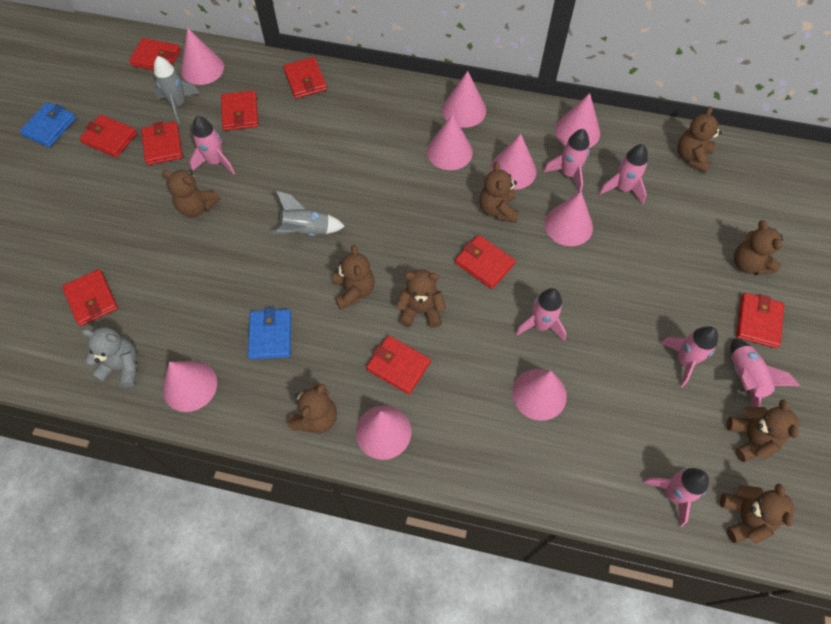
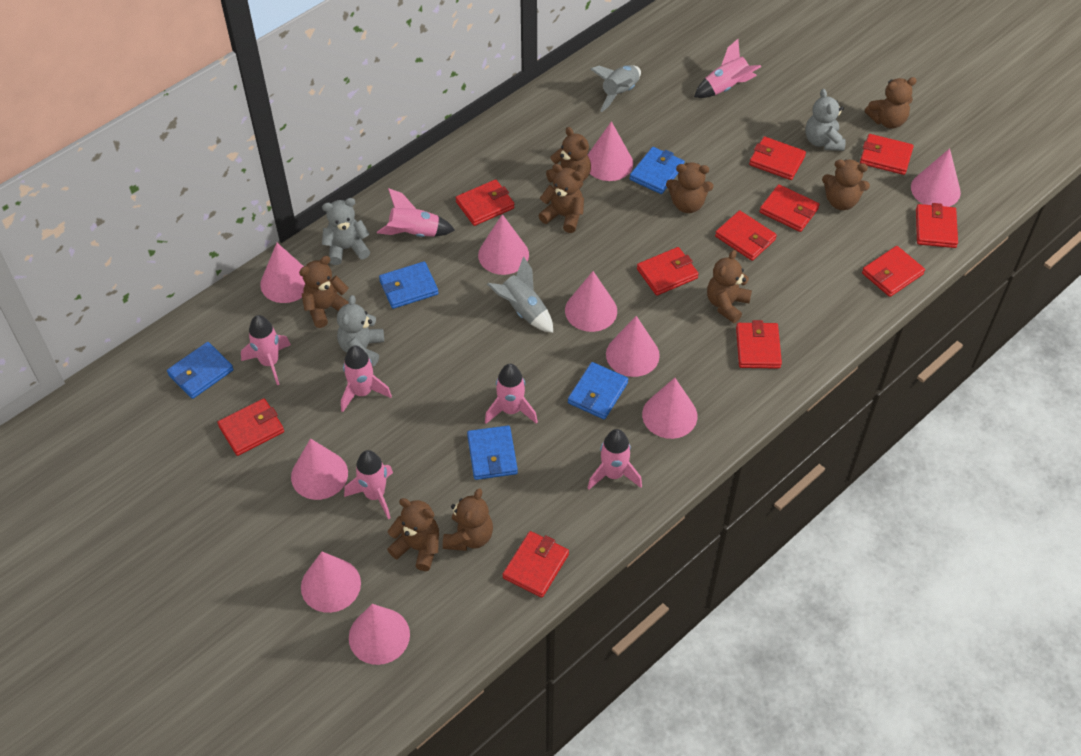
blue wallet: 2 -> 5
grey teddy bear: 1 -> 3
pink cone: 9 -> 10
red wallet: 9 -> 11

